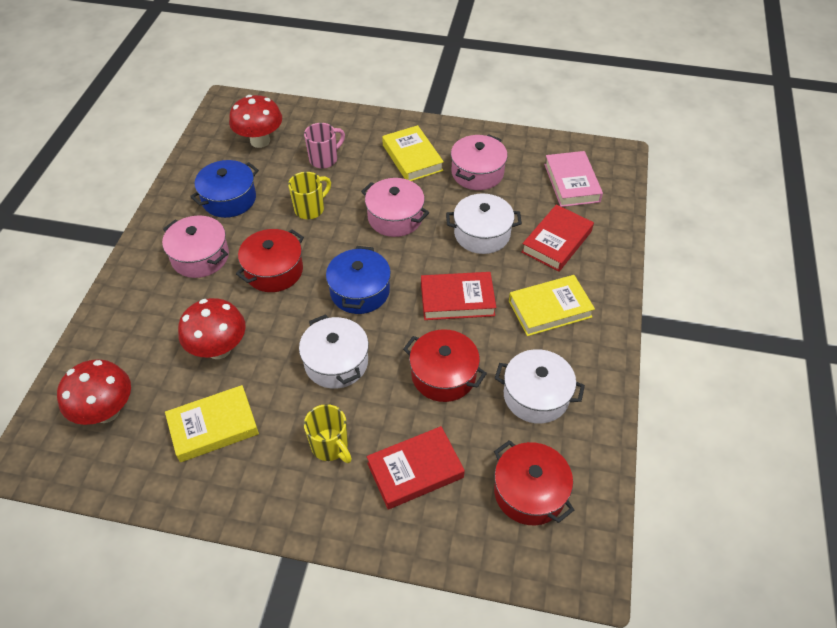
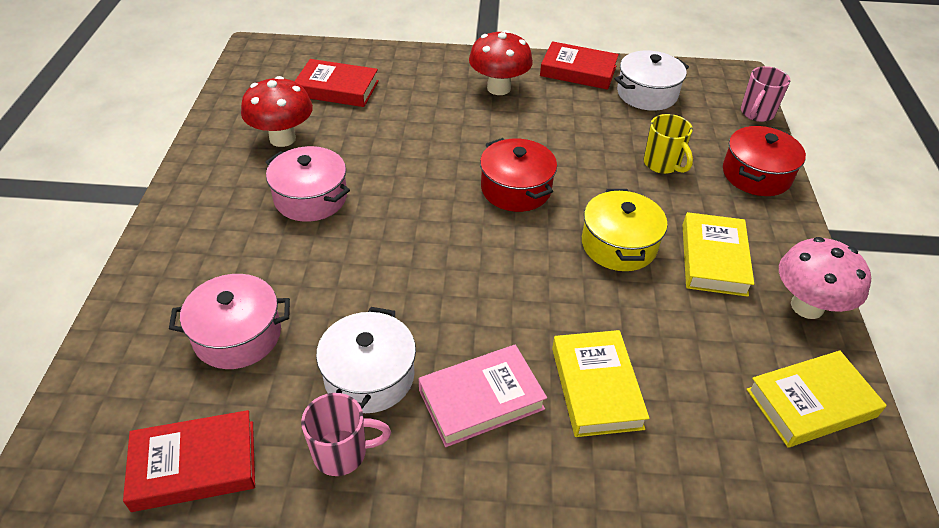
blue pot: 2 -> 0
pink mug: 1 -> 2
pink mushroom: 0 -> 1
pink pot: 3 -> 2
red mushroom: 3 -> 2
red pot: 3 -> 2
white pot: 3 -> 2
yellow mug: 2 -> 1
yellow pot: 0 -> 1

